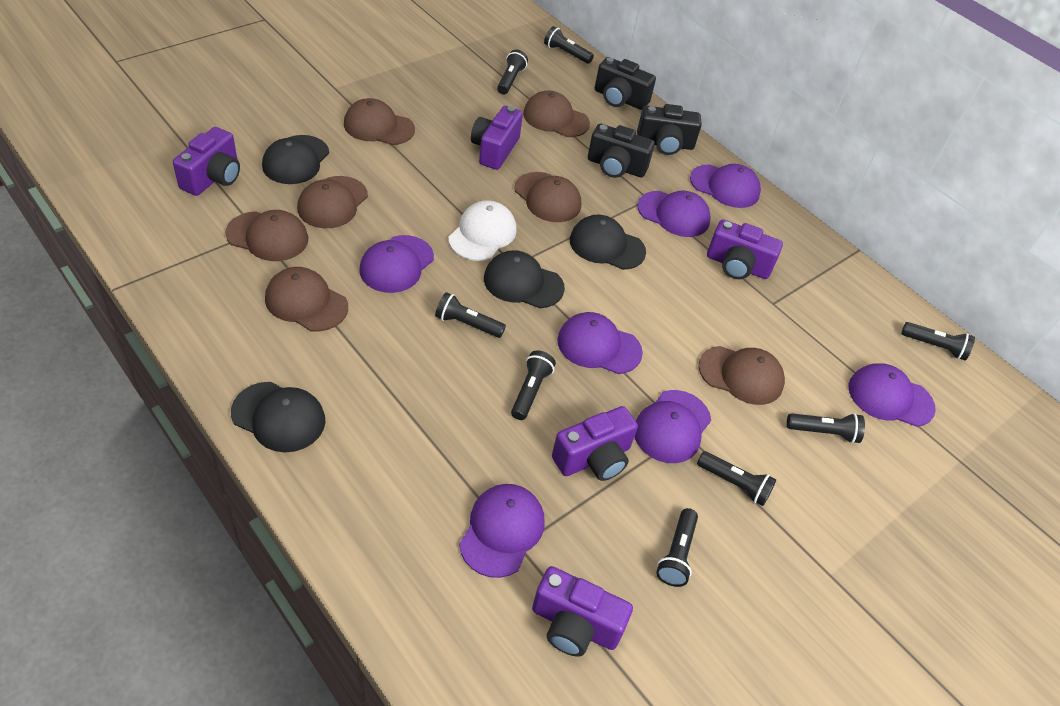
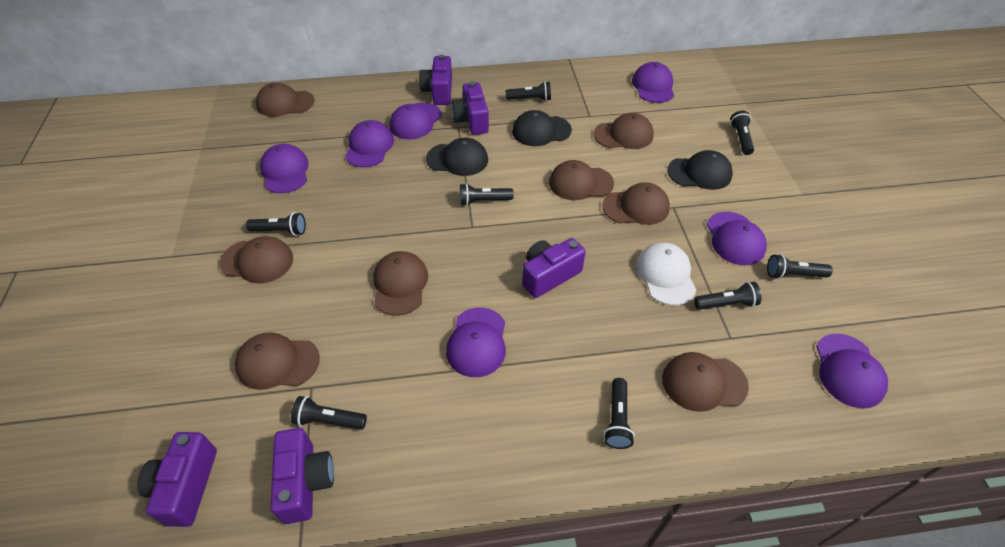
black camera: 3 -> 0
black cap: 4 -> 3
brown cap: 7 -> 8

